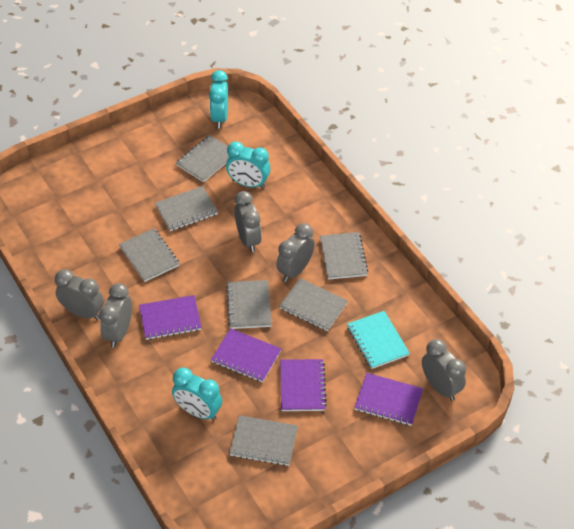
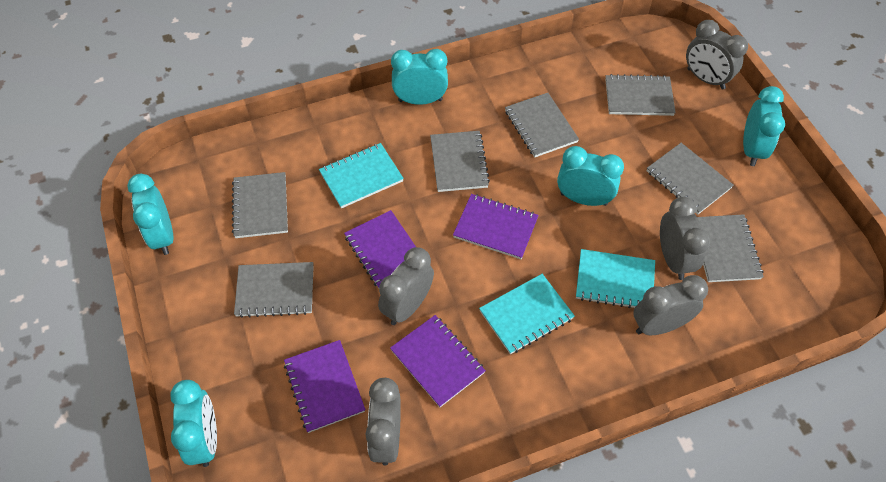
turquoise clock: 3 -> 5
turquoise notebook: 1 -> 3

